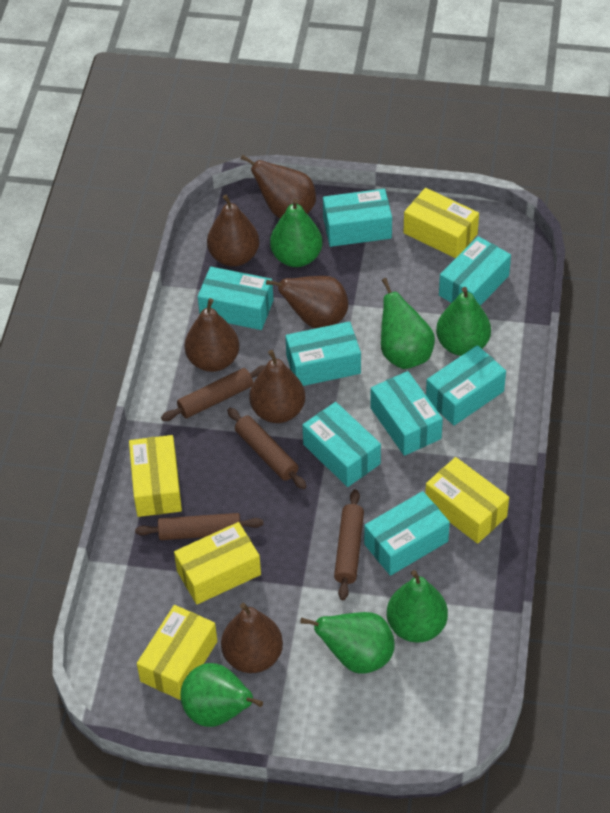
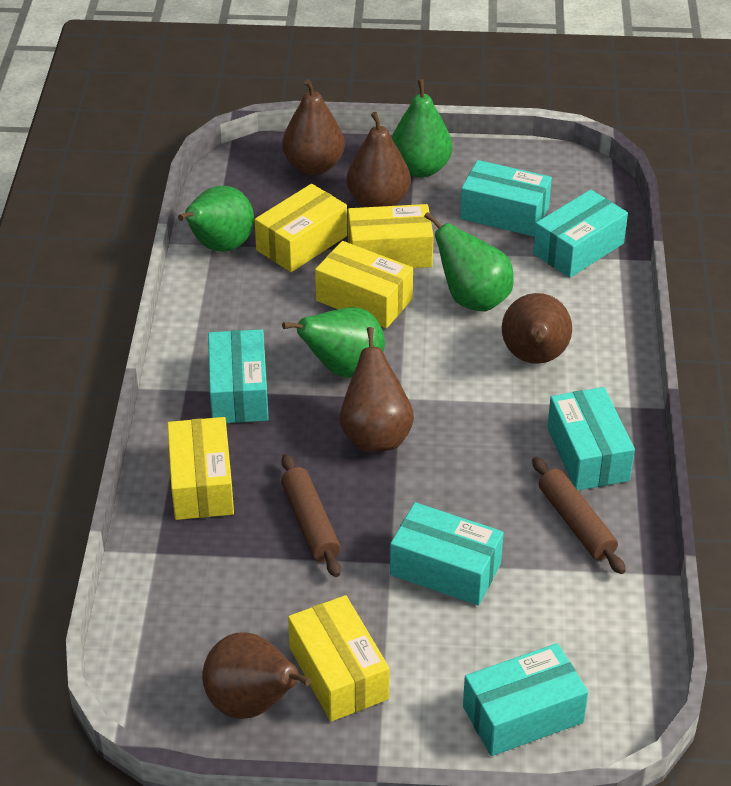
brown pear: 6 -> 5
brown rolling pin: 4 -> 2
green pear: 6 -> 4
turquoise box: 8 -> 6

